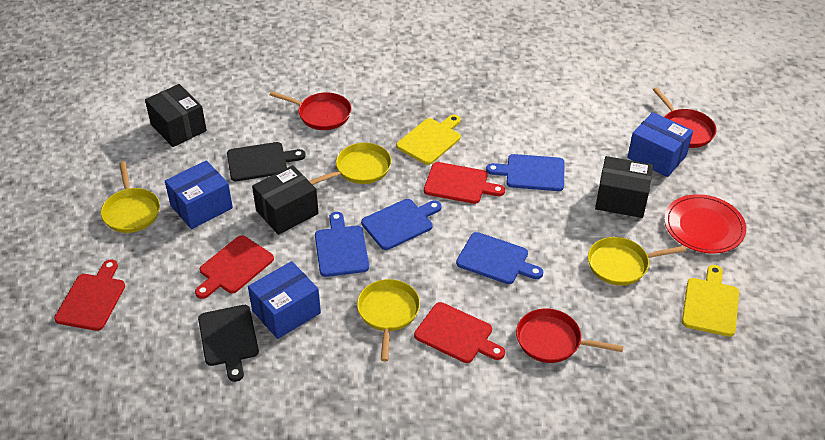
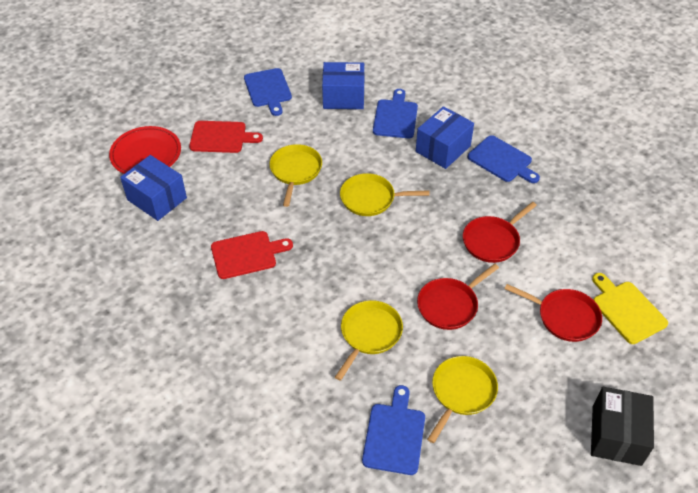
black box: 3 -> 1
black cutting board: 2 -> 0
red cutting board: 4 -> 2
yellow cutting board: 2 -> 1

